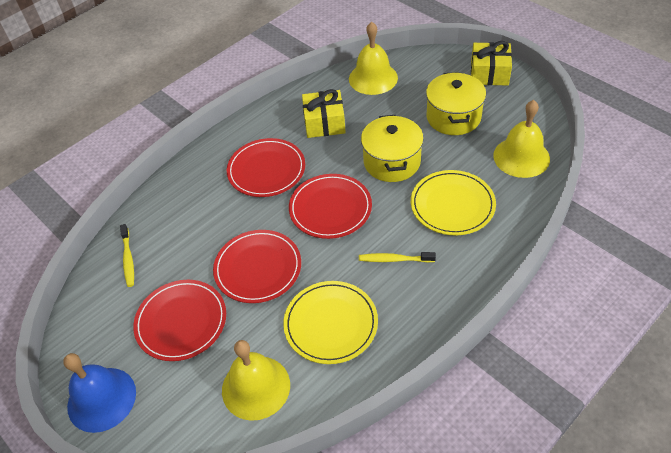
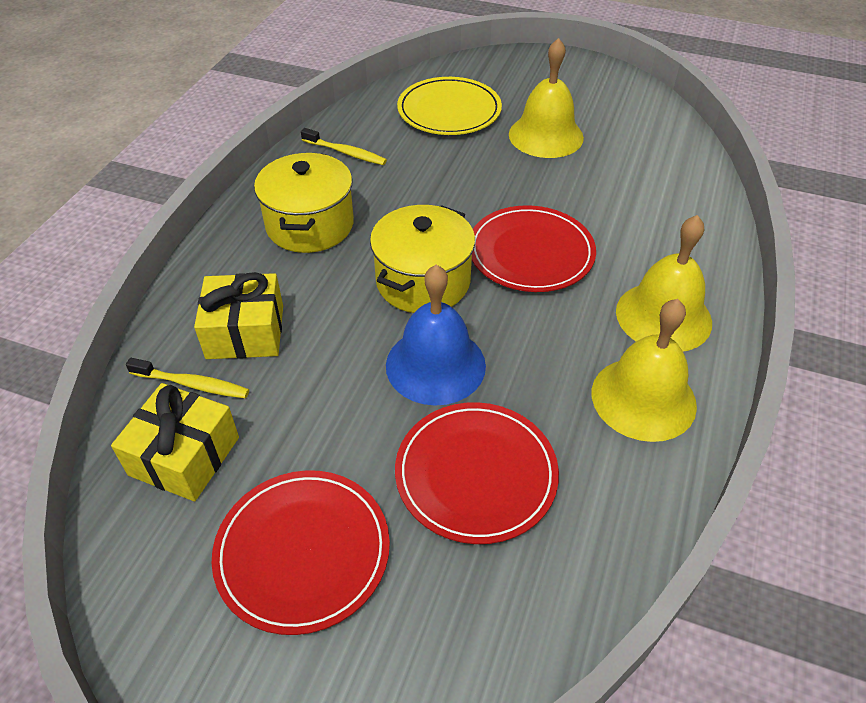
red plate: 4 -> 3
yellow plate: 2 -> 1

